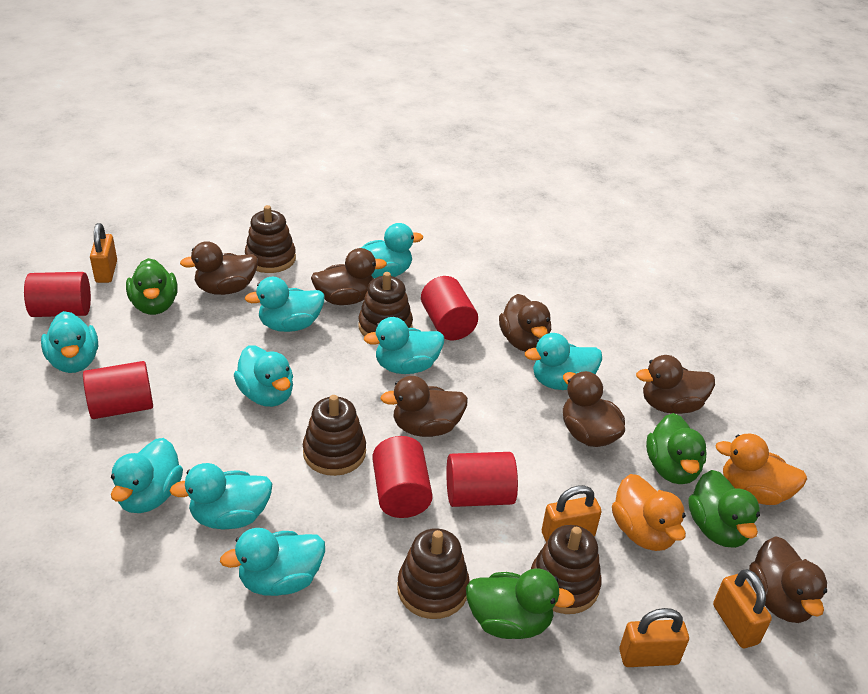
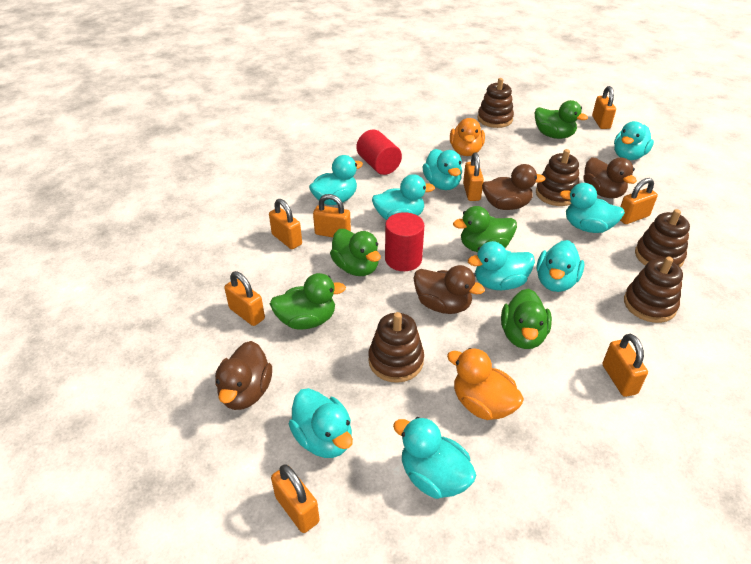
brown duck: 7 -> 4
green duck: 4 -> 5
orange padlock: 4 -> 8
red cylinder: 5 -> 2

